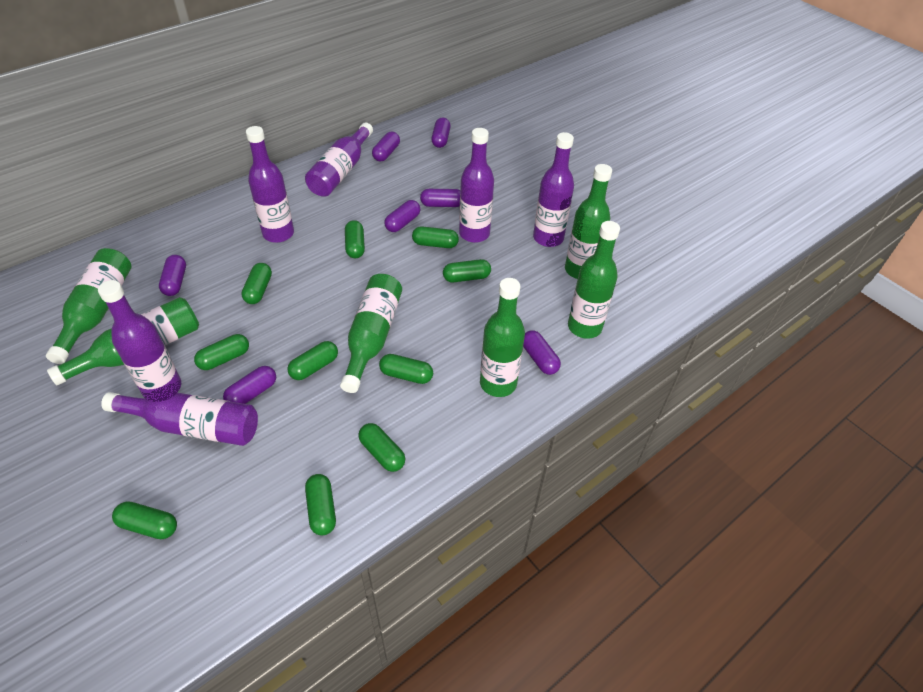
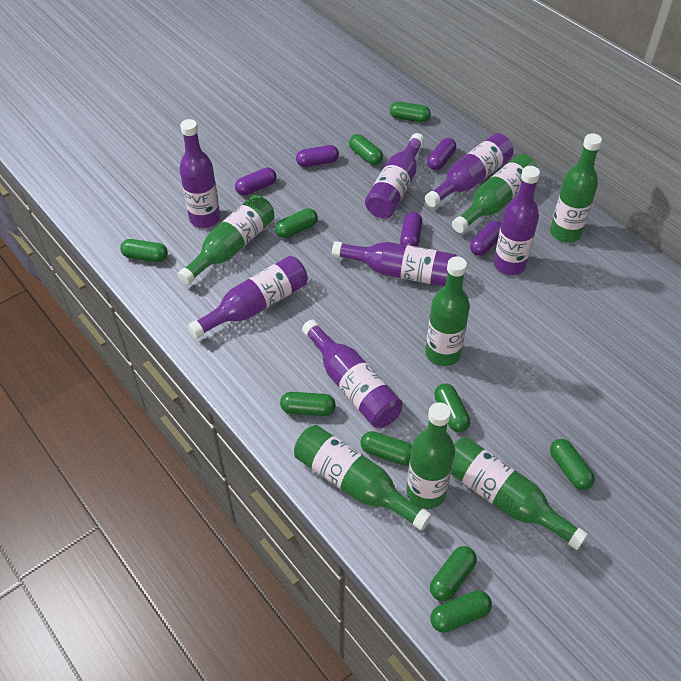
green bottle: 6 -> 7
purple bottle: 6 -> 7
purple capsule: 7 -> 5

